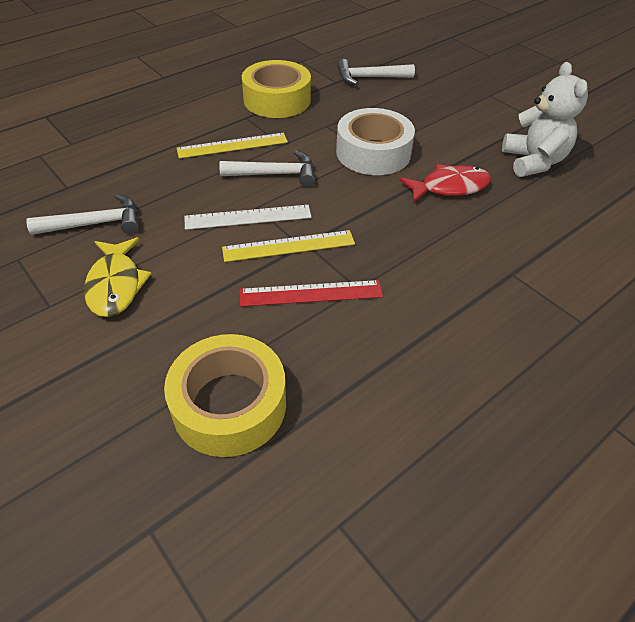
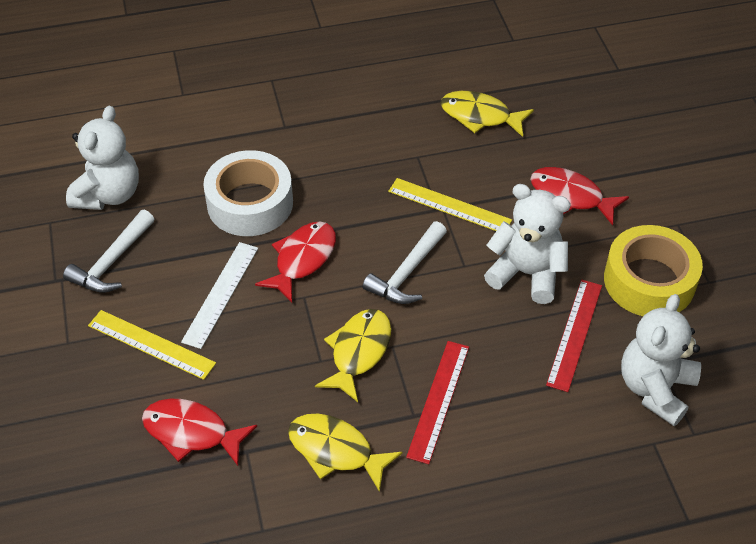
red fish: 1 -> 3
red ruler: 1 -> 2
white hammer: 3 -> 2
white teddy bear: 1 -> 3
yellow fish: 1 -> 3
yellow tape: 2 -> 1

